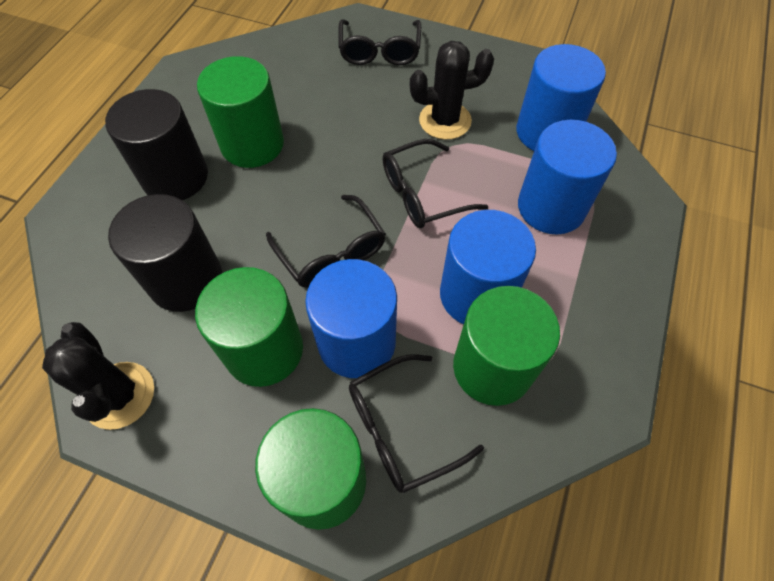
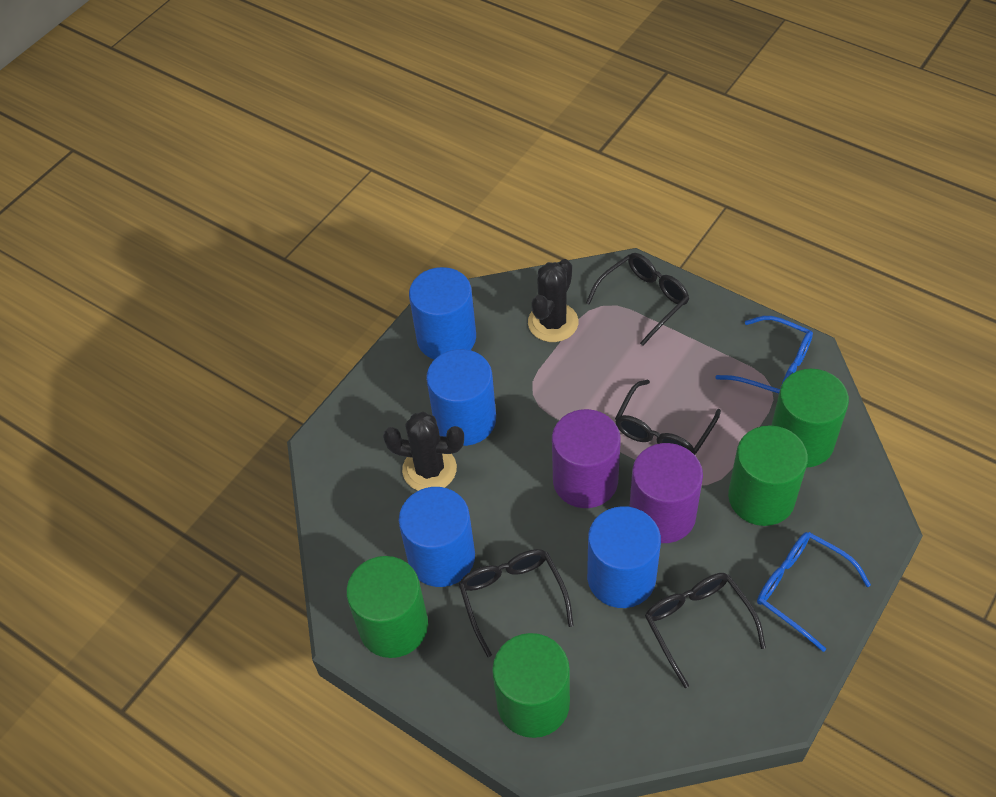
black cylinder: 2 -> 0
blue glasses: 0 -> 2
purple cylinder: 0 -> 2

